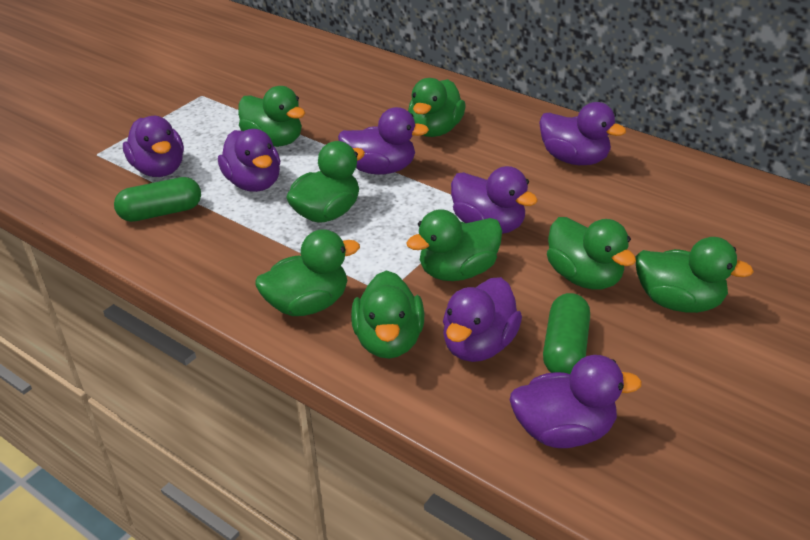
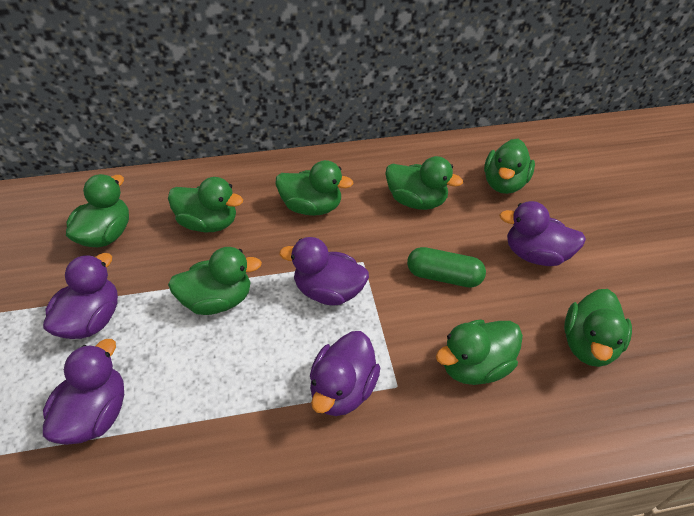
green capsule: 2 -> 1
purple duck: 7 -> 5

